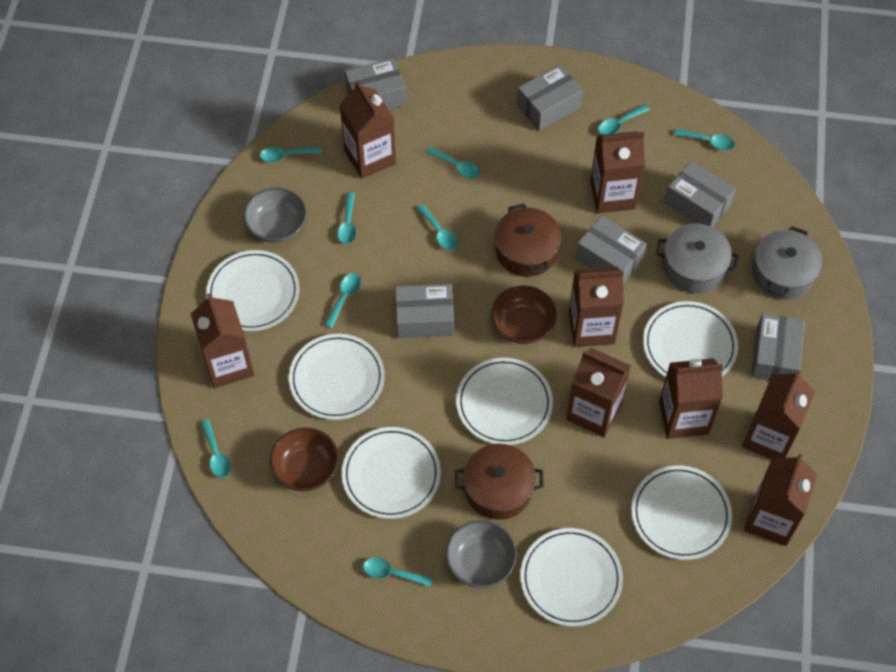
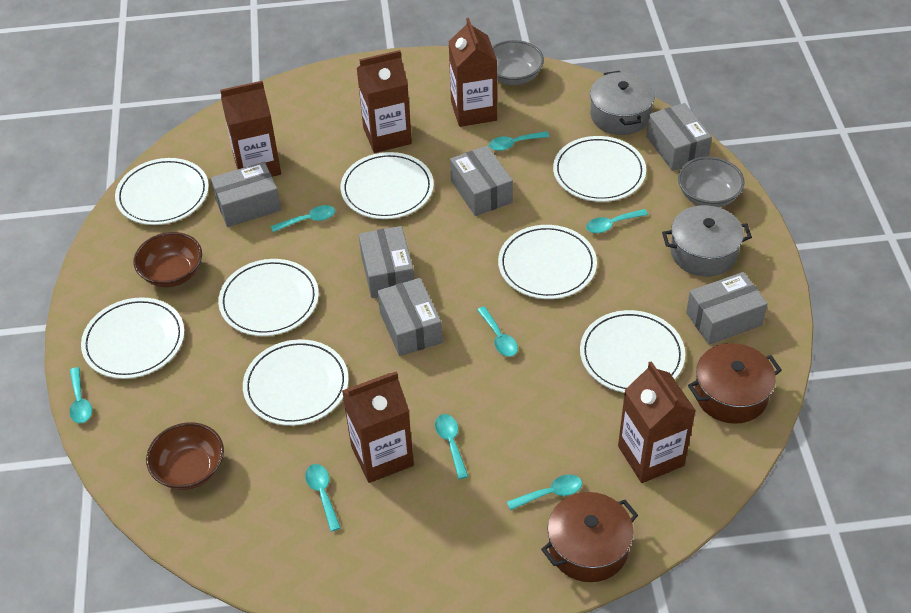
brown carton: 8 -> 5
turquoise spoon: 9 -> 8
white plate: 7 -> 8

